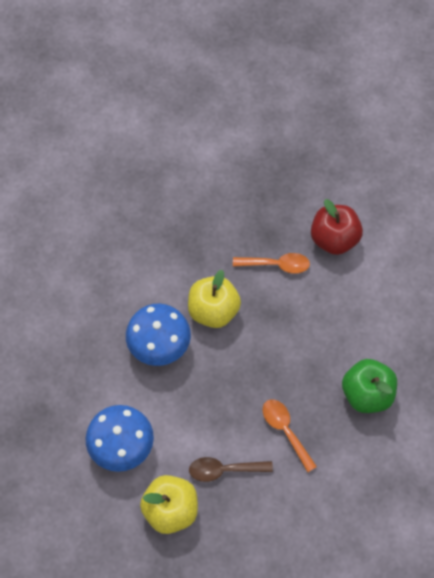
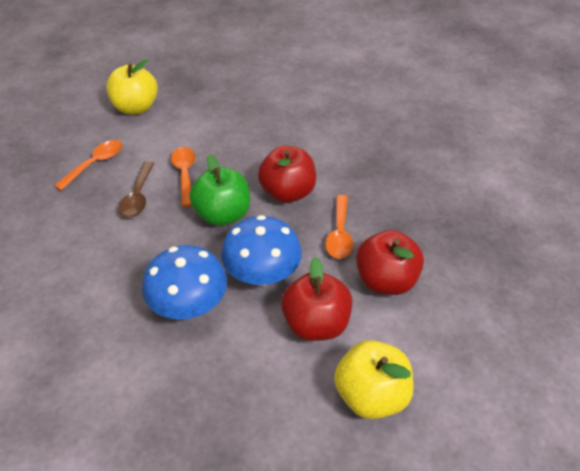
orange spoon: 2 -> 3
red apple: 1 -> 3

